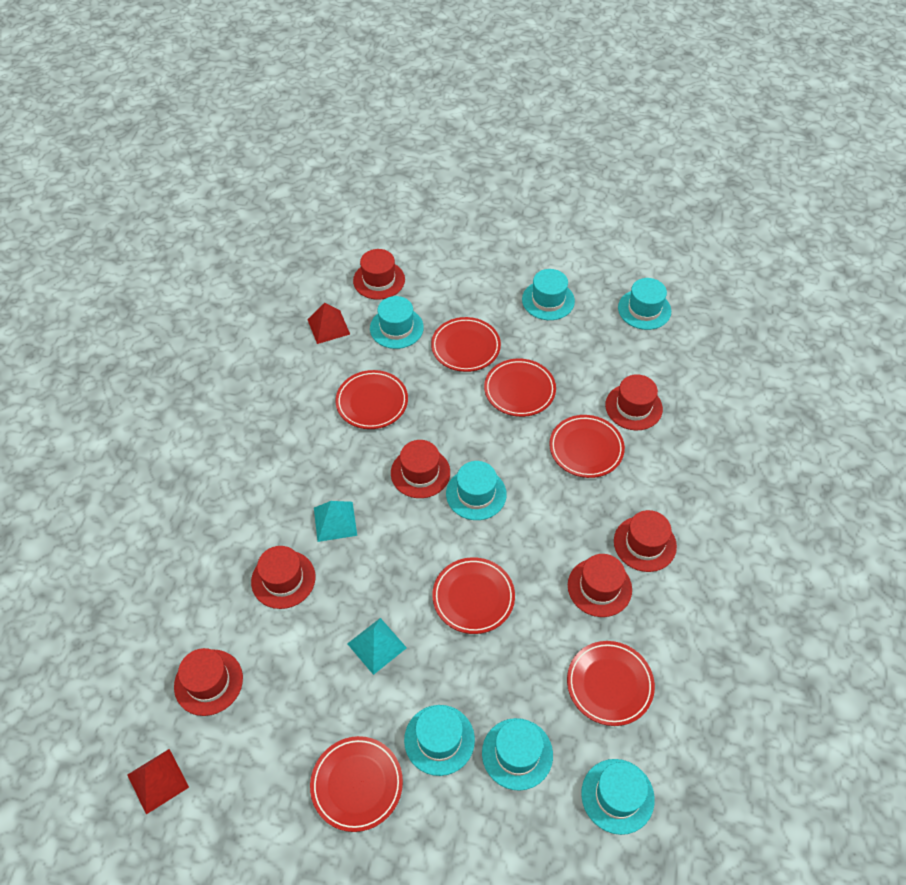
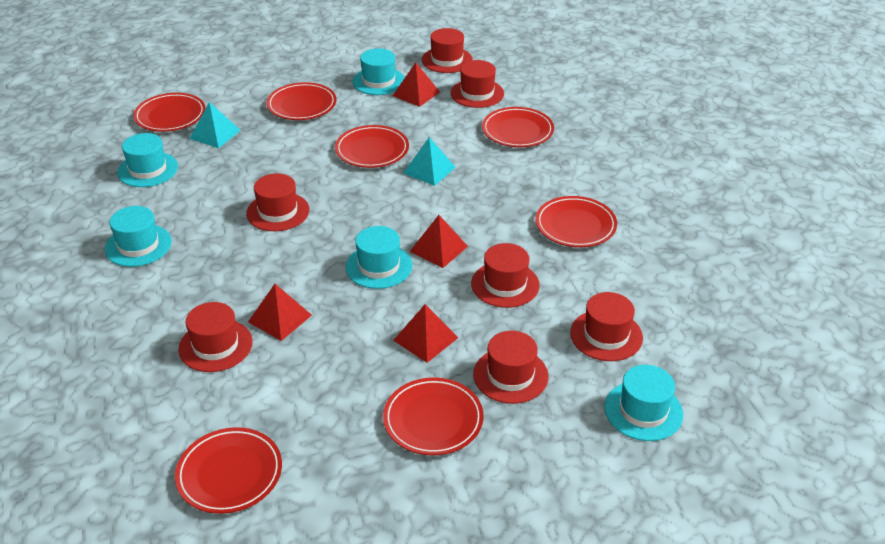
red pyramid: 2 -> 4
turquoise hat: 7 -> 5

